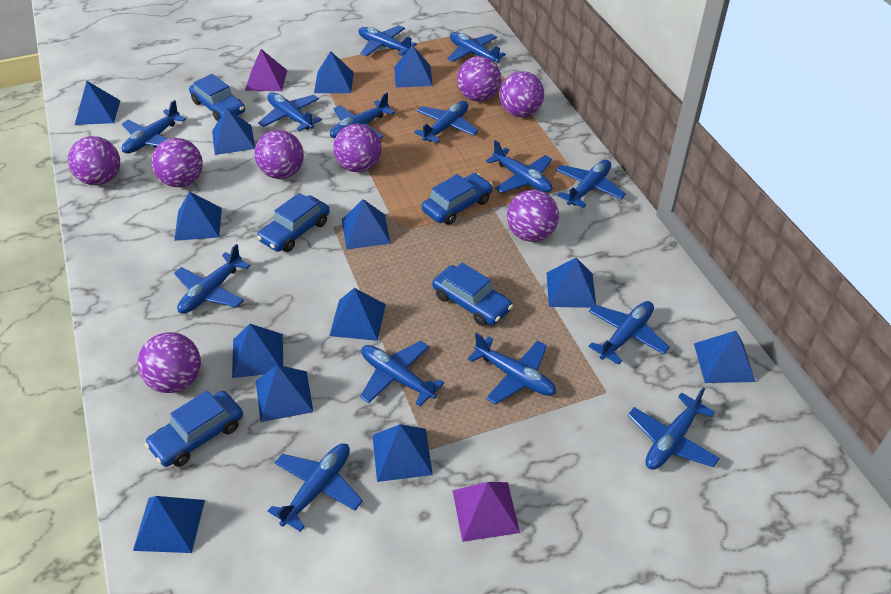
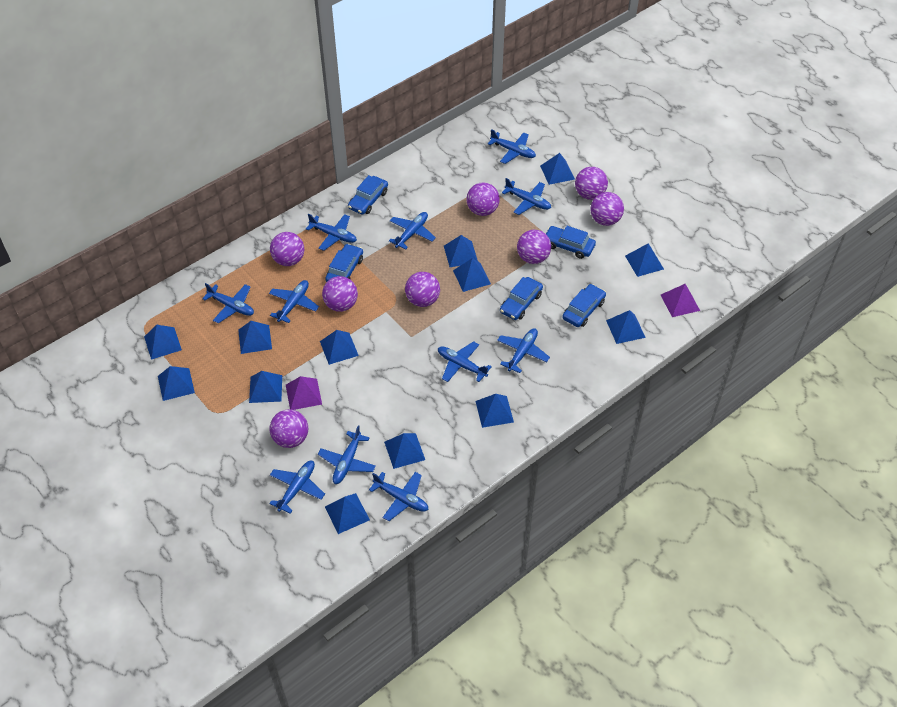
blue plane: 14 -> 11

